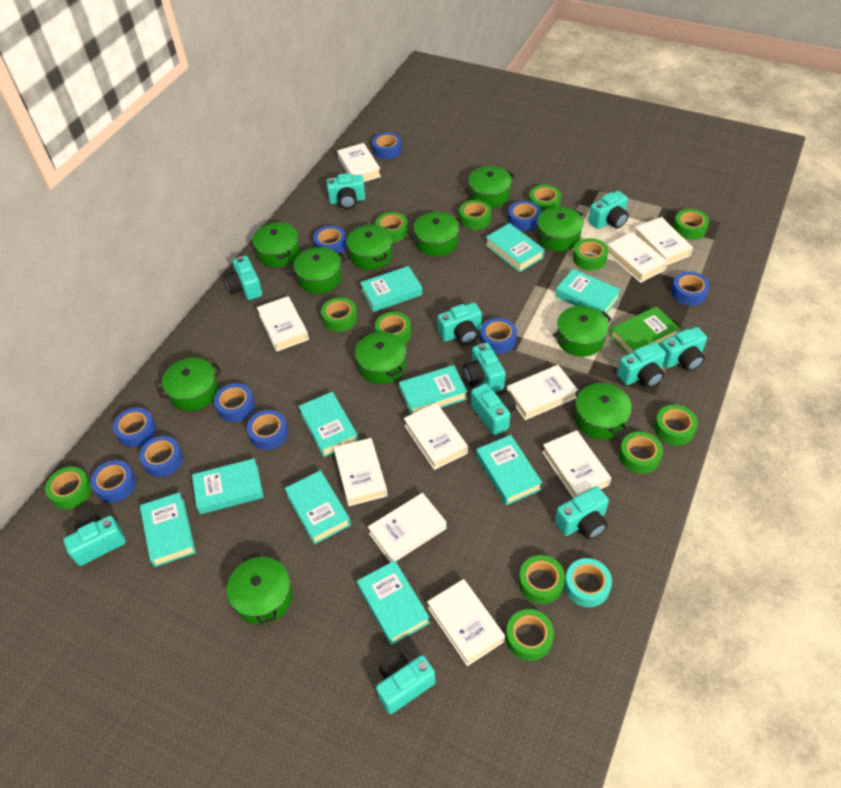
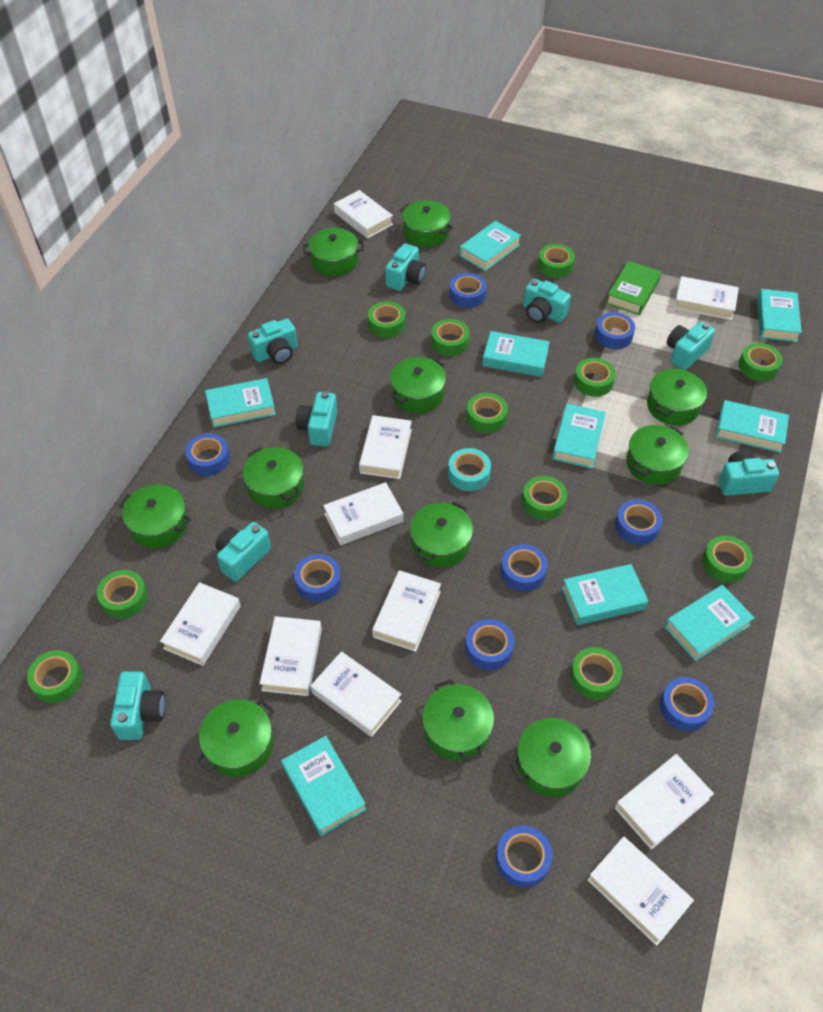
blue tape: 10 -> 9
green tape: 12 -> 11
turquoise book: 10 -> 9
turquoise camera: 11 -> 8

